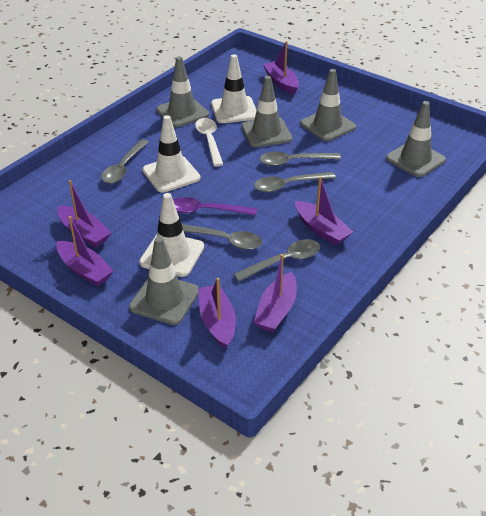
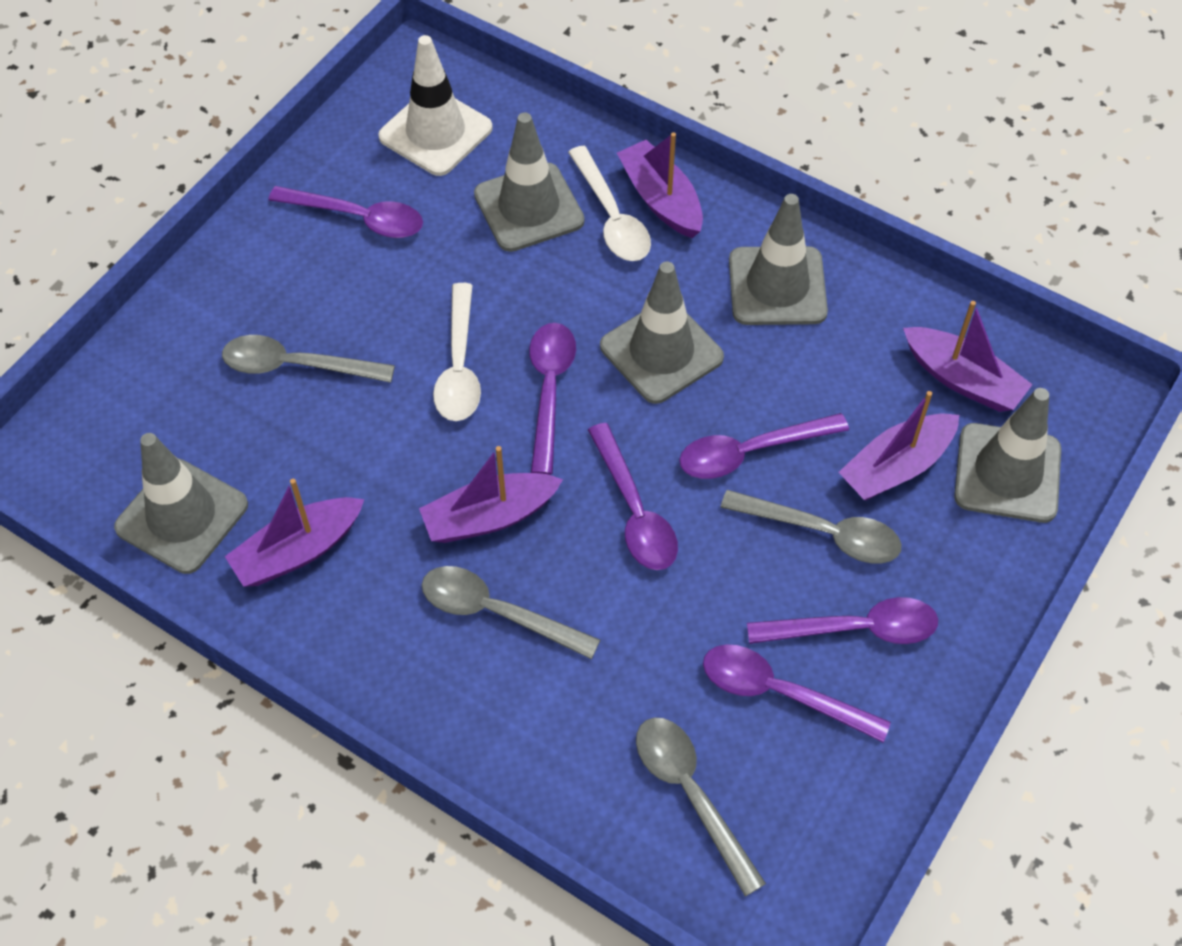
grey spoon: 5 -> 4
purple boat: 6 -> 5
purple spoon: 1 -> 6
white spoon: 1 -> 2
white traffic cone: 3 -> 1

